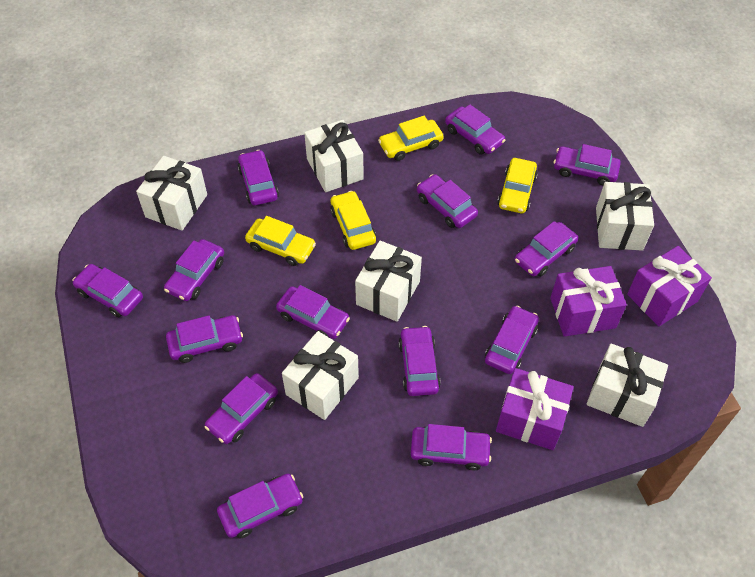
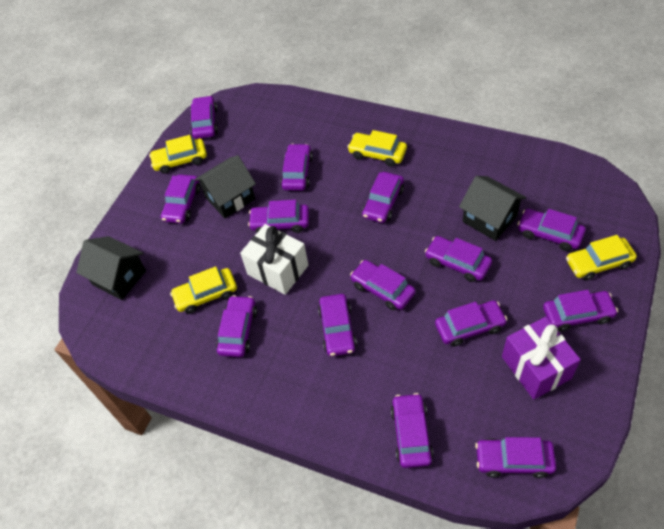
black house: 0 -> 3
purple gift: 3 -> 1
white gift: 6 -> 1

